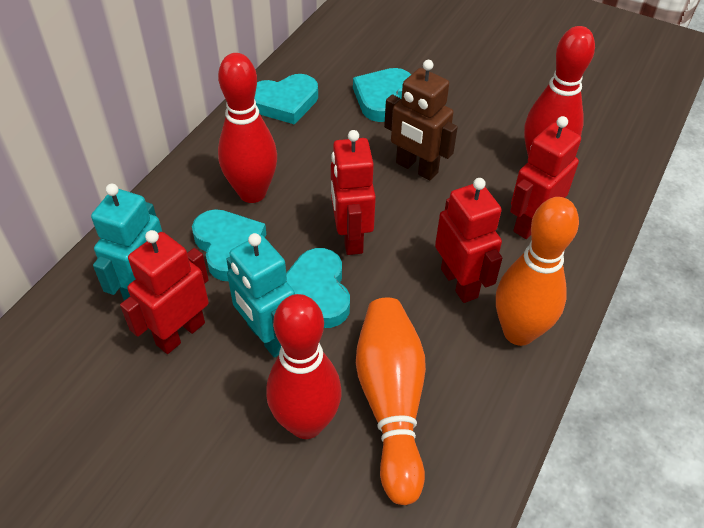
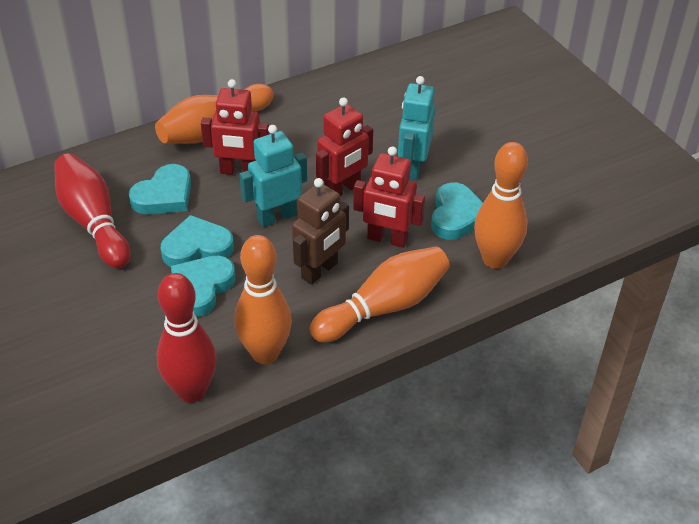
orange bowling pin: 2 -> 4
red bowling pin: 3 -> 2
red robot: 4 -> 3

